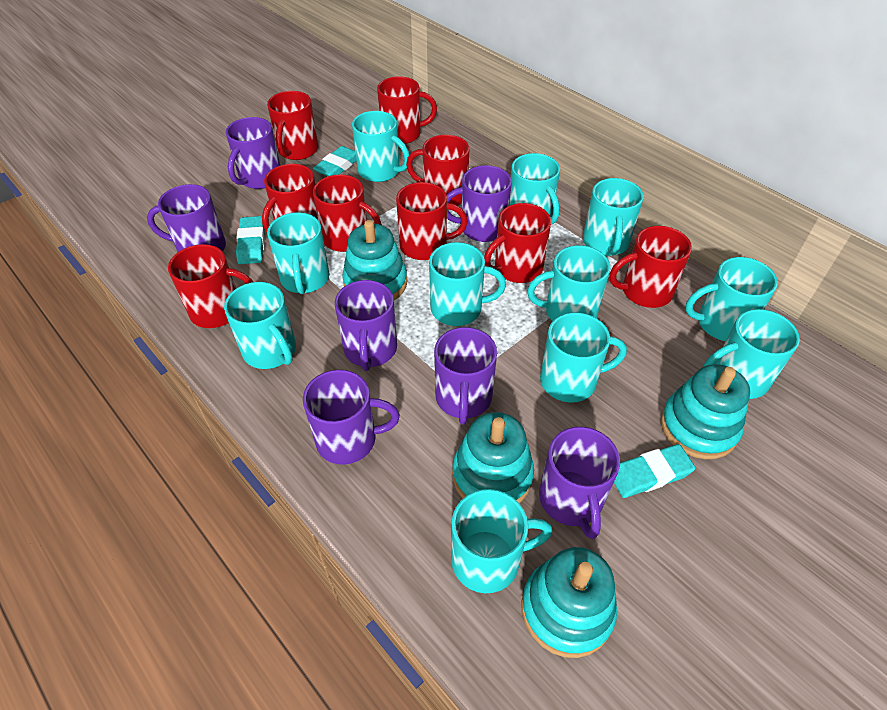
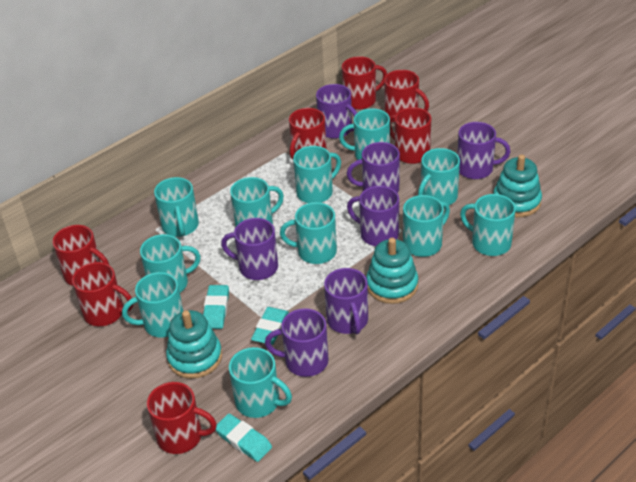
red mug: 9 -> 7
turquoise stacking toy: 4 -> 3

